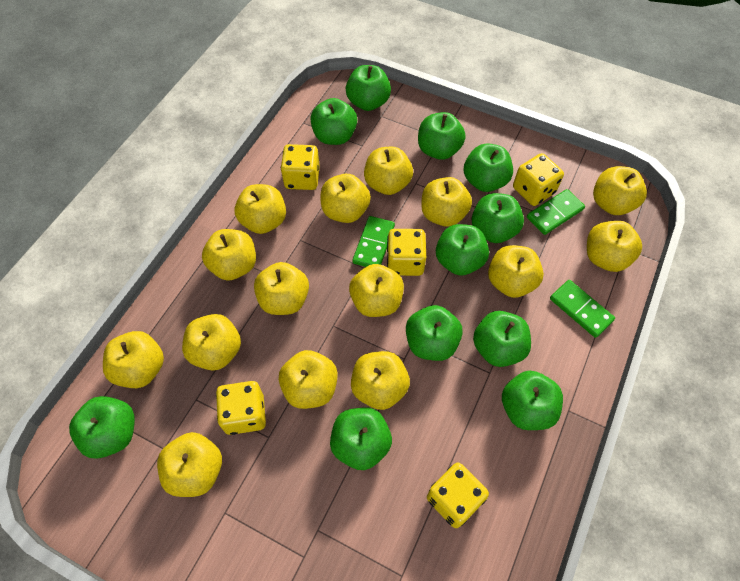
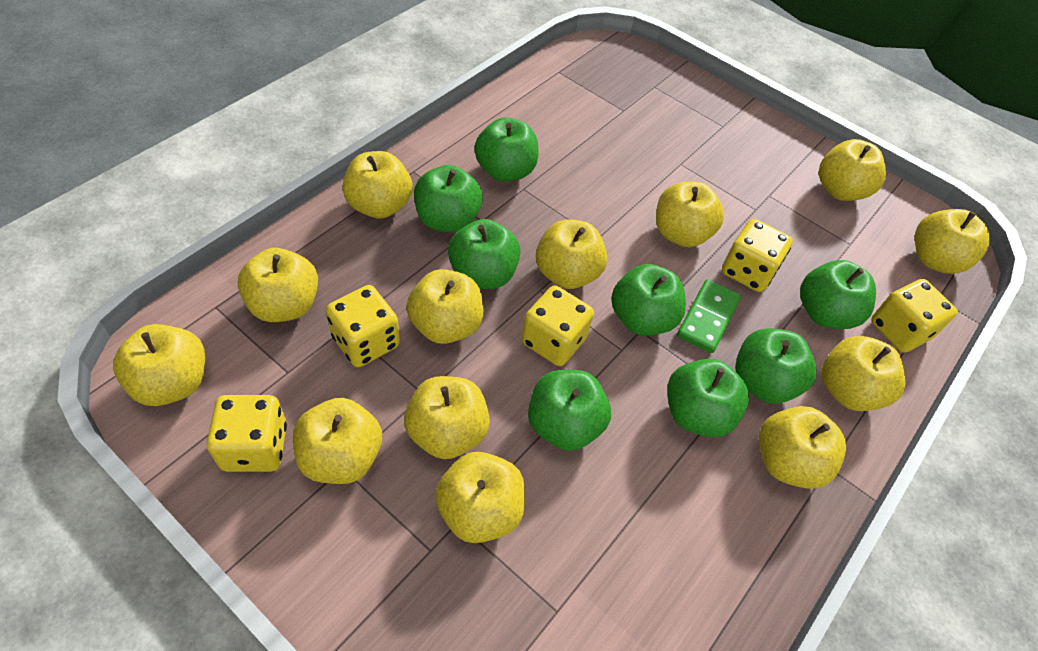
green apple: 11 -> 8
green domino: 3 -> 1
yellow apple: 15 -> 13

